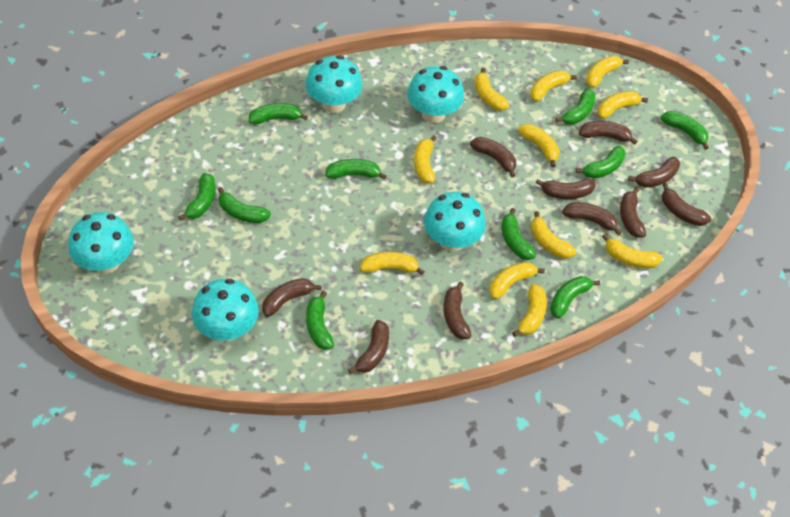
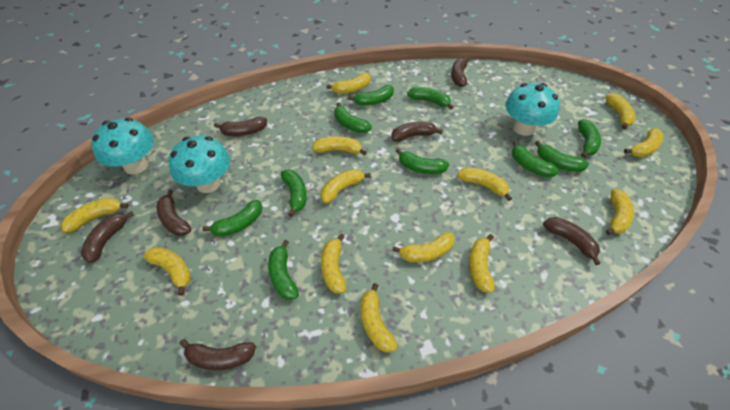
brown banana: 10 -> 7
turquoise mushroom: 5 -> 3
yellow banana: 11 -> 13

